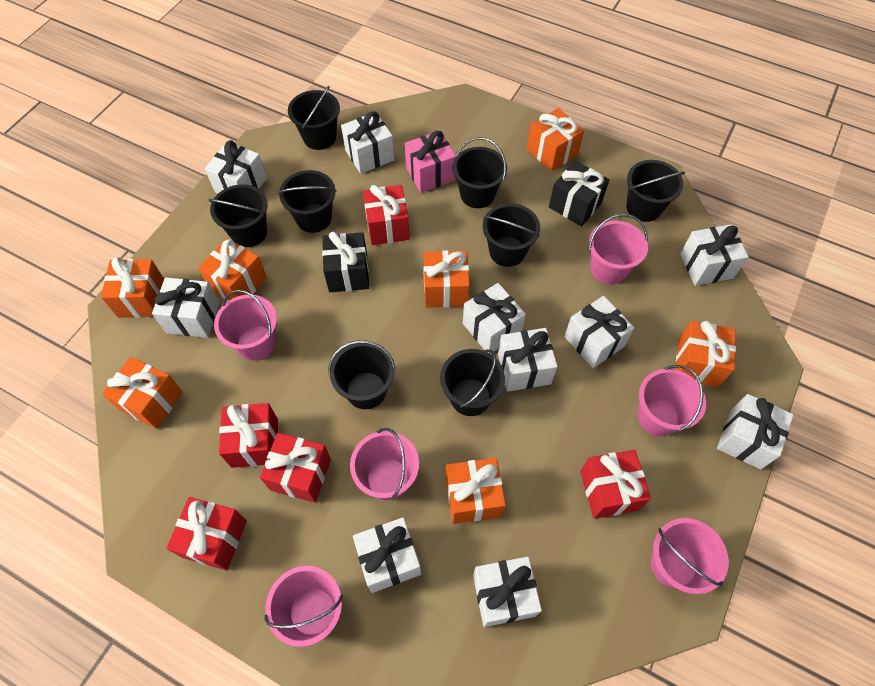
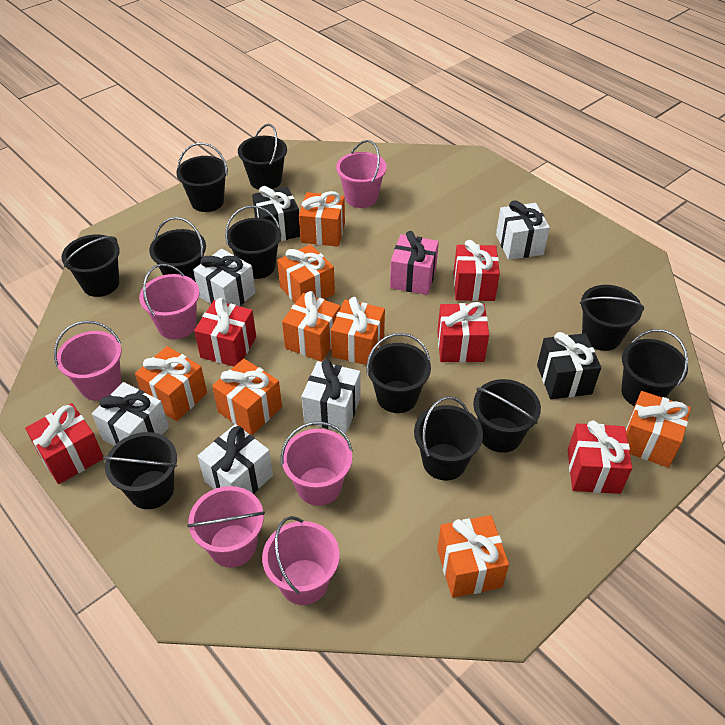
black bucket: 8 -> 11
orange gift: 7 -> 8
white gift: 10 -> 5

